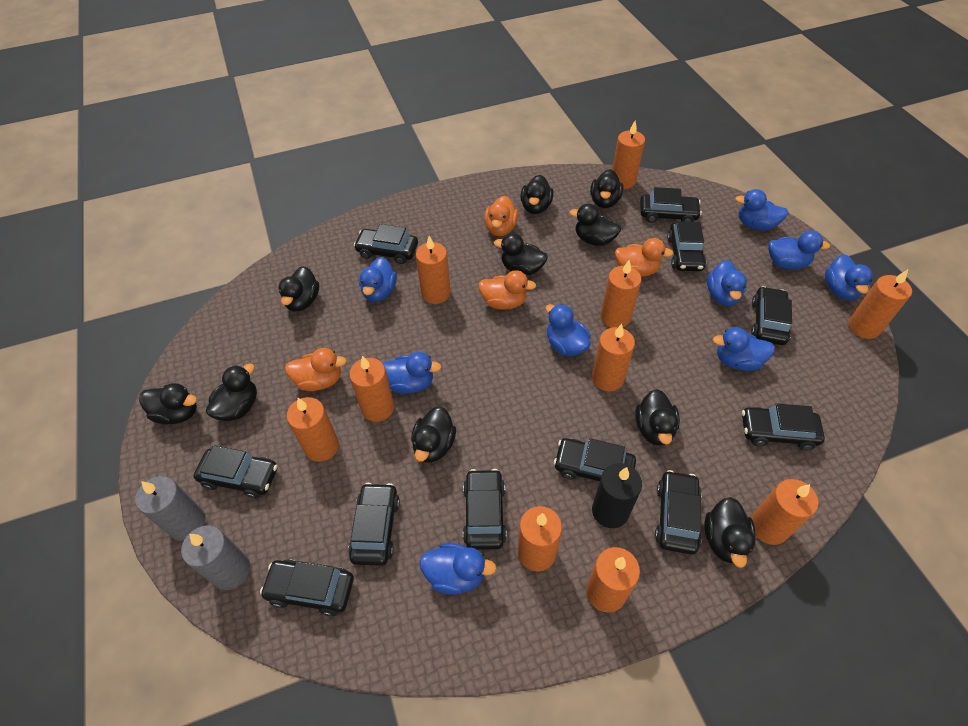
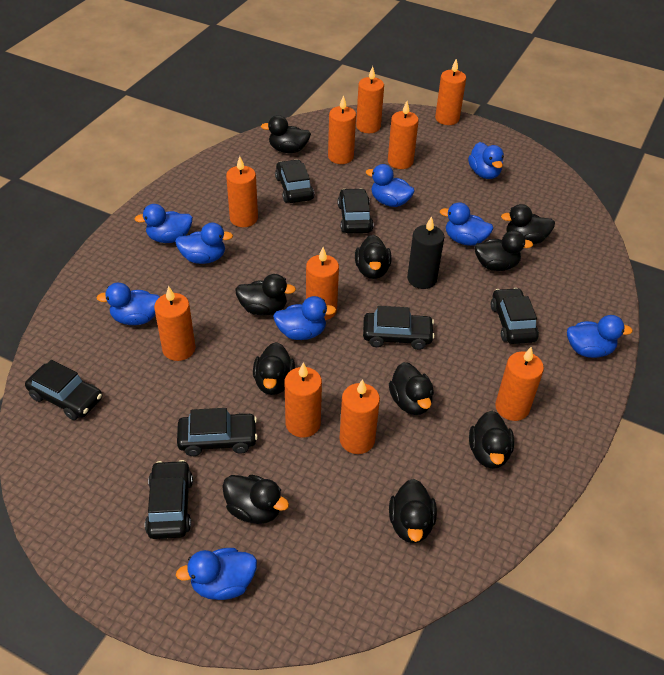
black car: 11 -> 7
grey candle: 2 -> 0
orange duck: 4 -> 0

